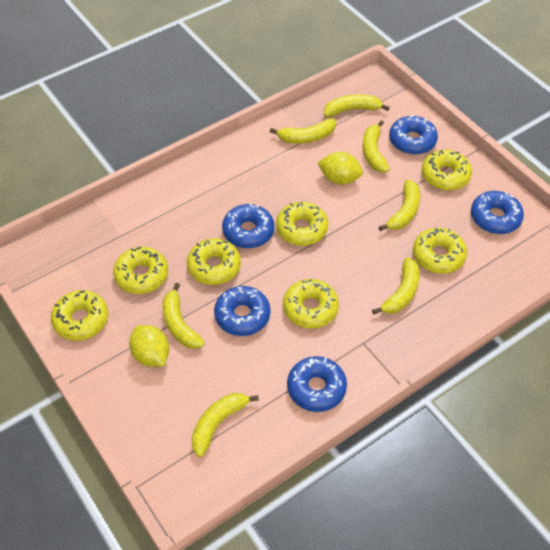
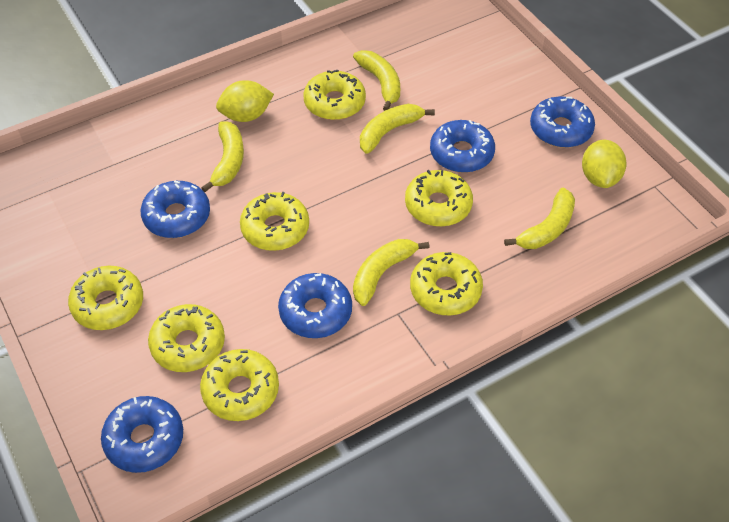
yellow banana: 7 -> 5

